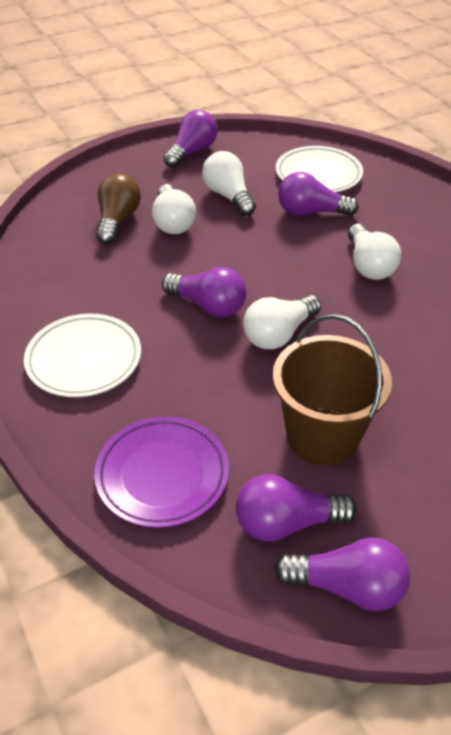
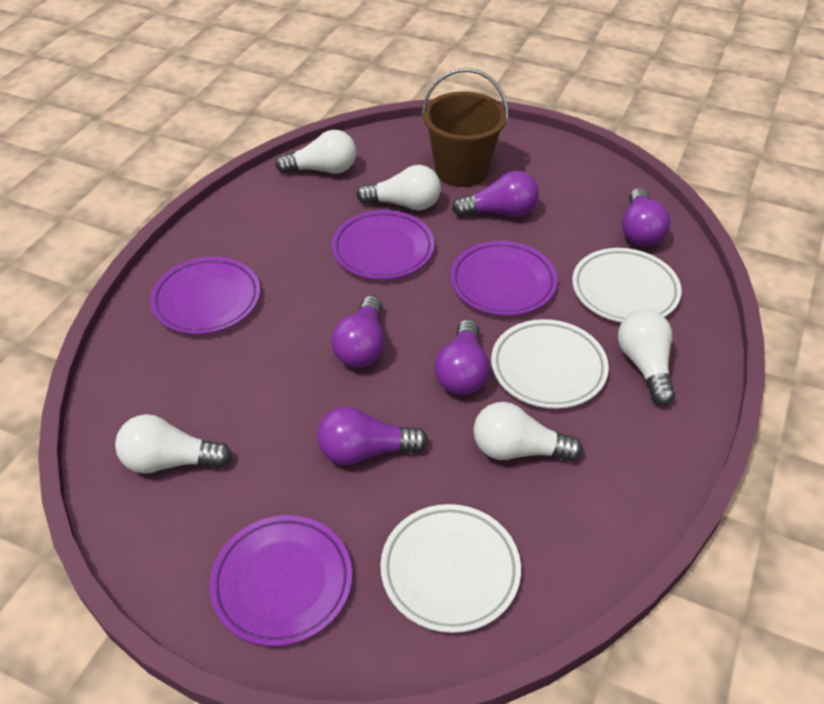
brown light bulb: 1 -> 0
purple plate: 1 -> 4
white light bulb: 4 -> 5
white plate: 2 -> 3

